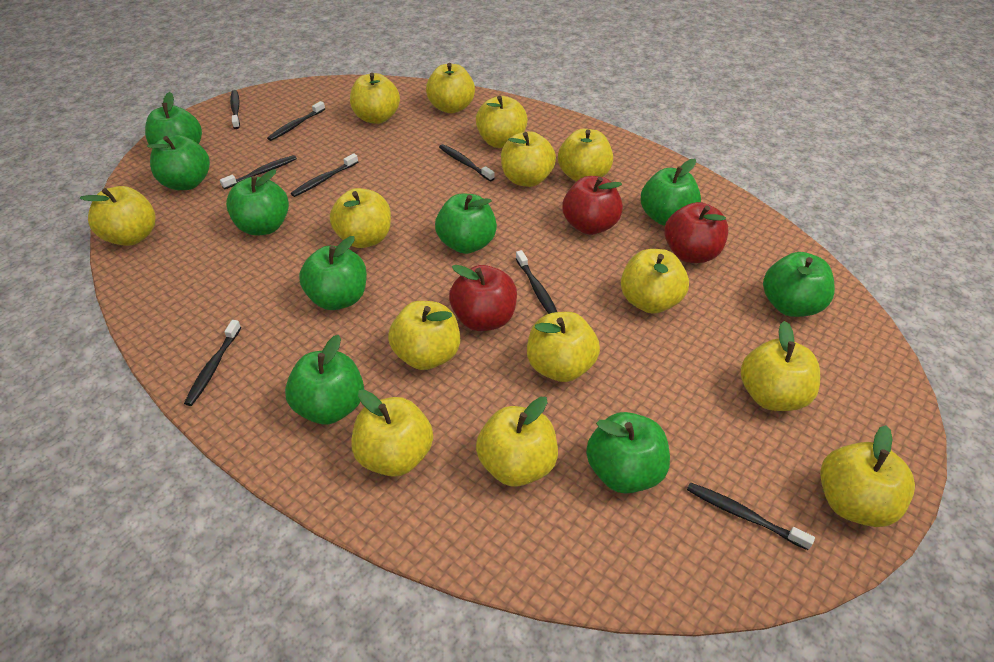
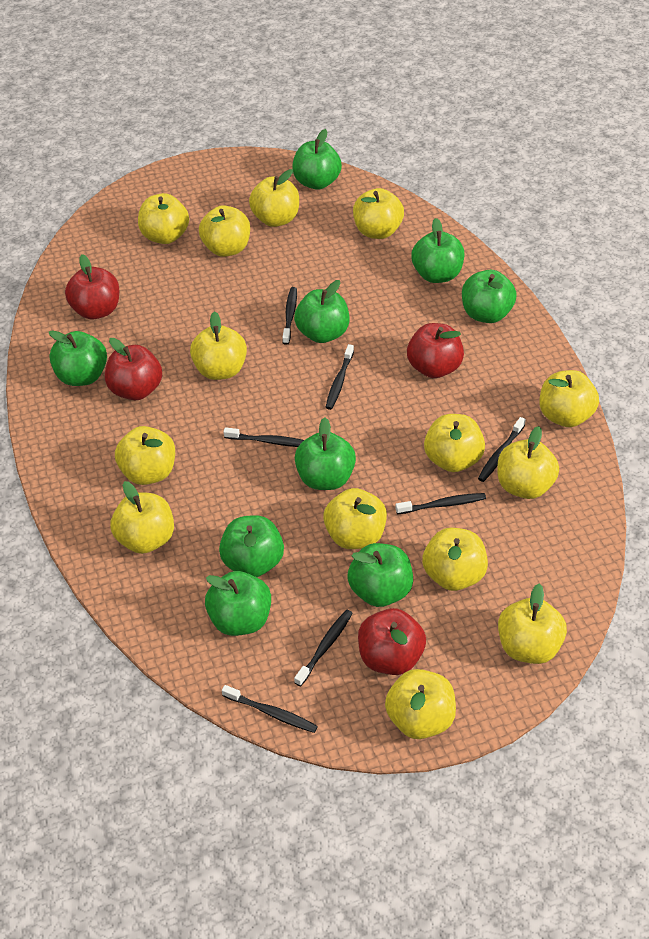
black toothbrush: 8 -> 7
red apple: 3 -> 4

